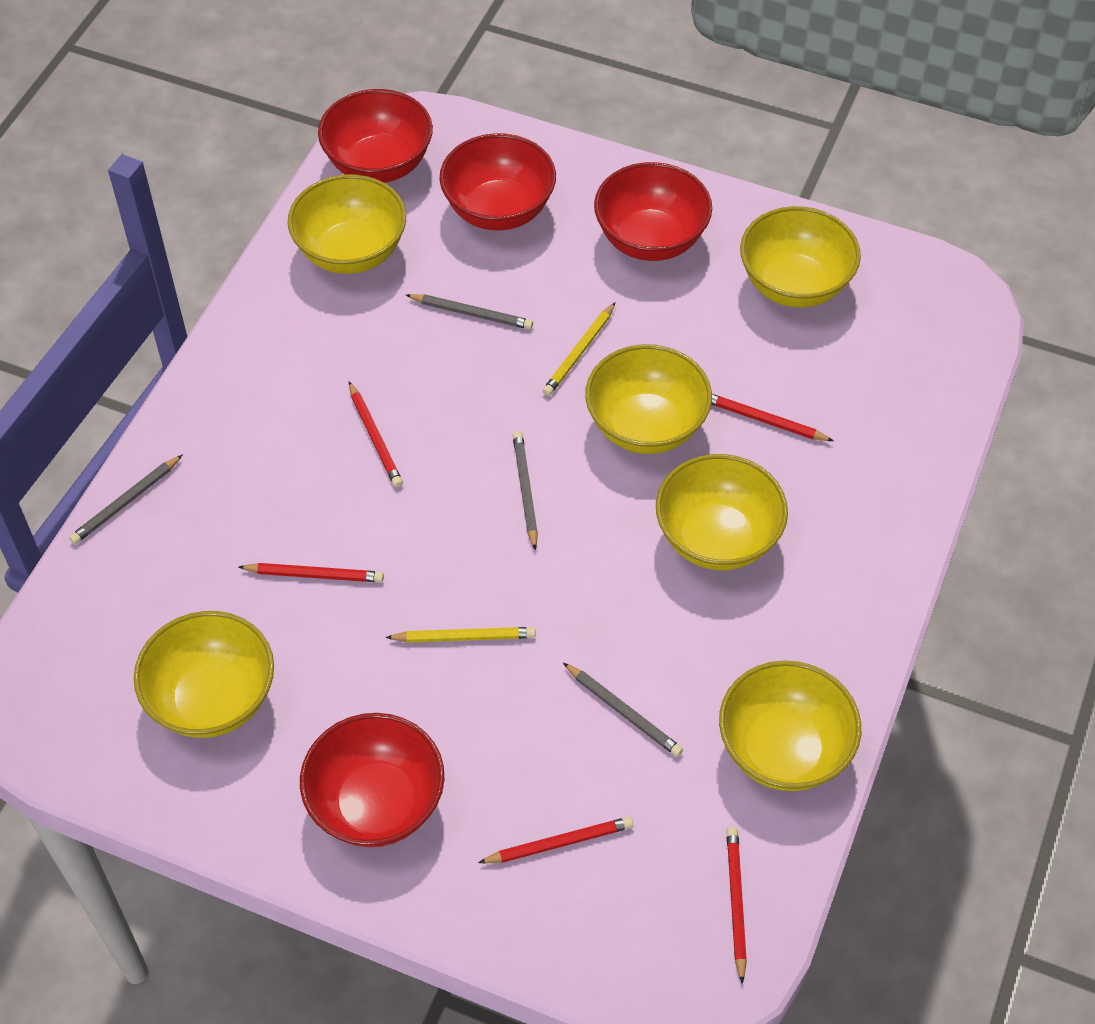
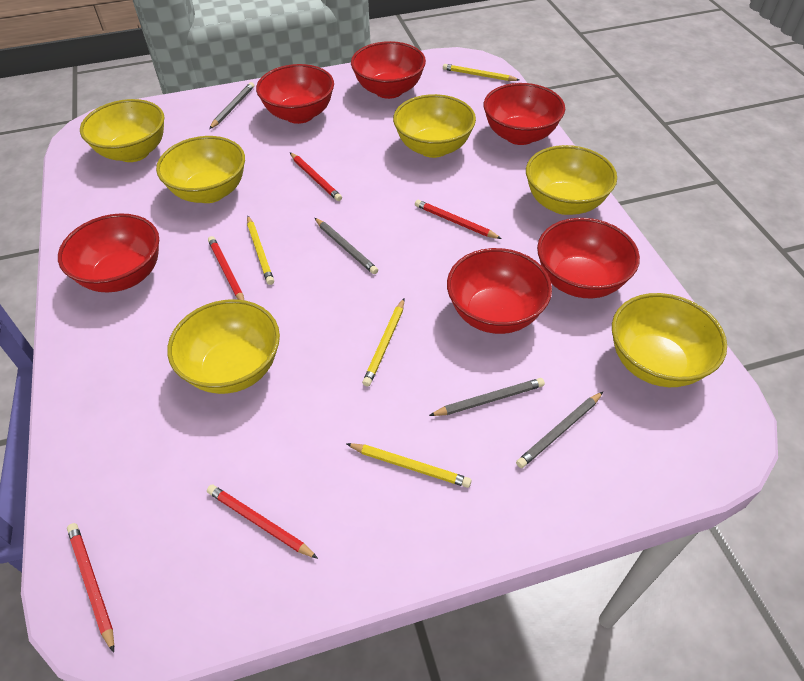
red bowl: 4 -> 6
yellow pencil: 2 -> 4

